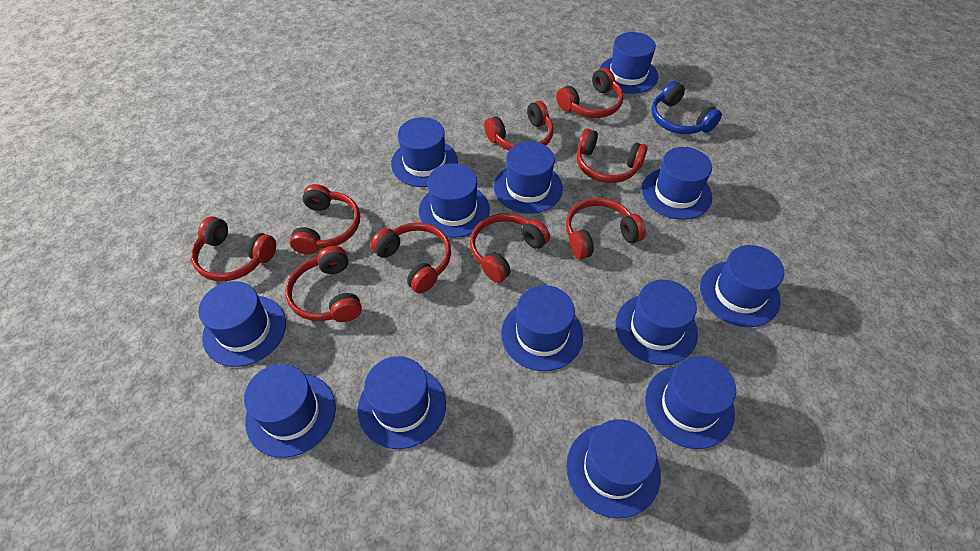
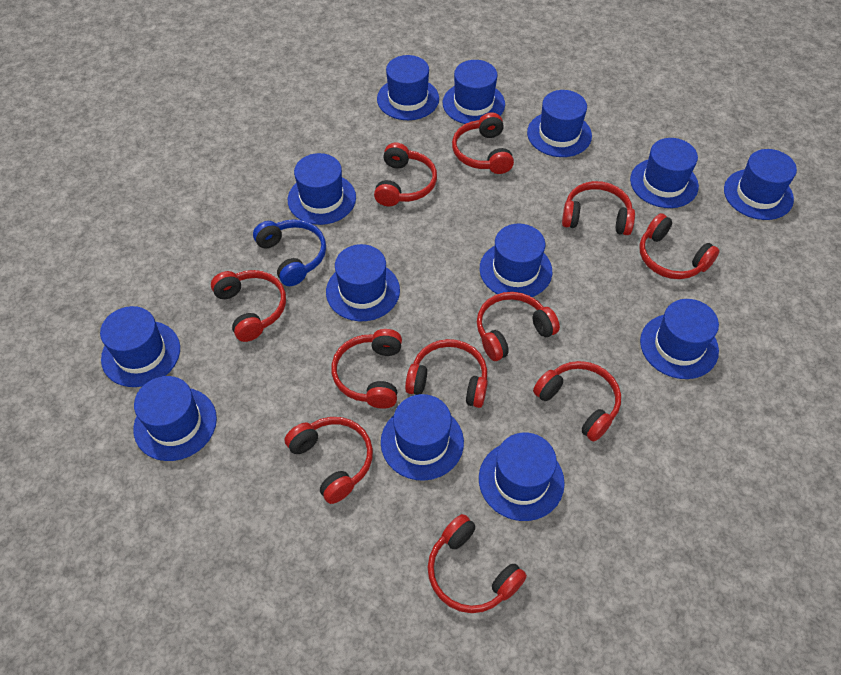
red headphones: 9 -> 11

